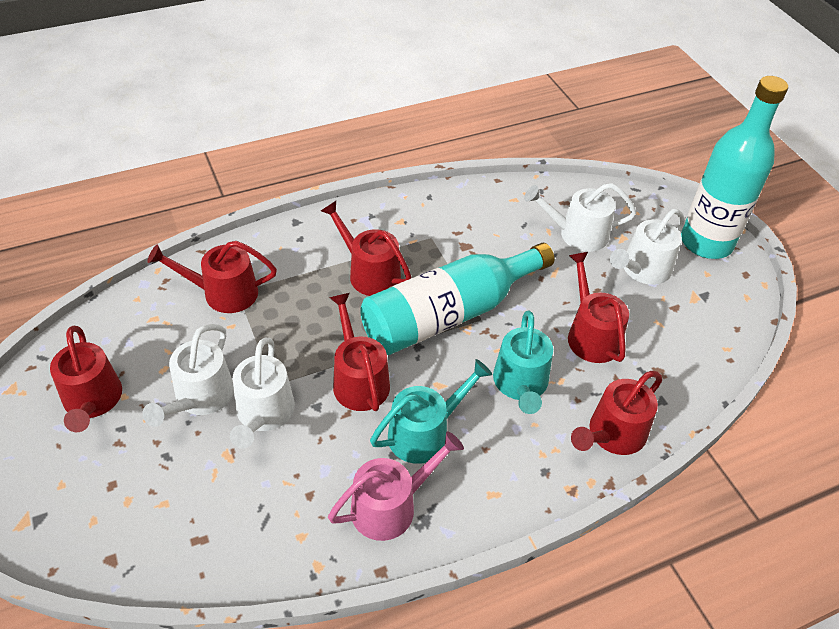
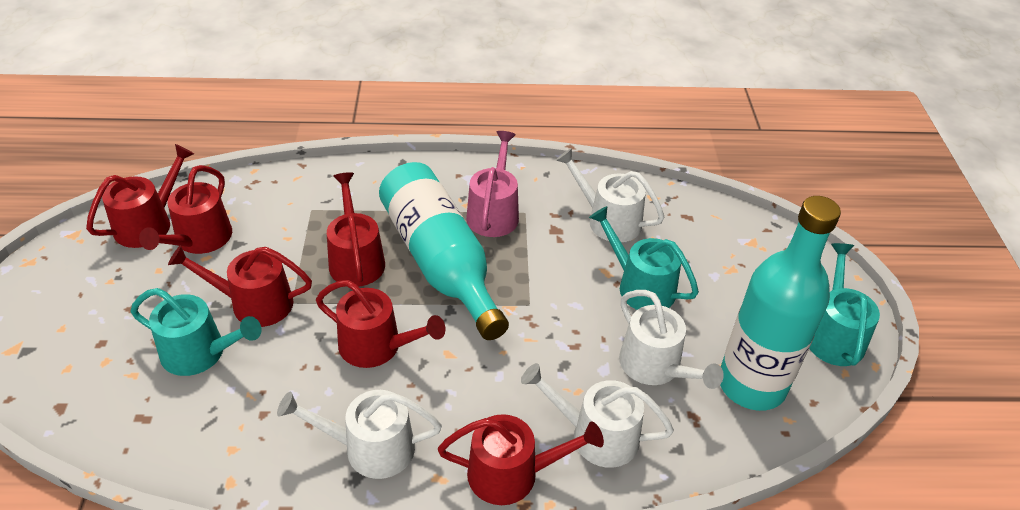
turquoise watering can: 2 -> 3

